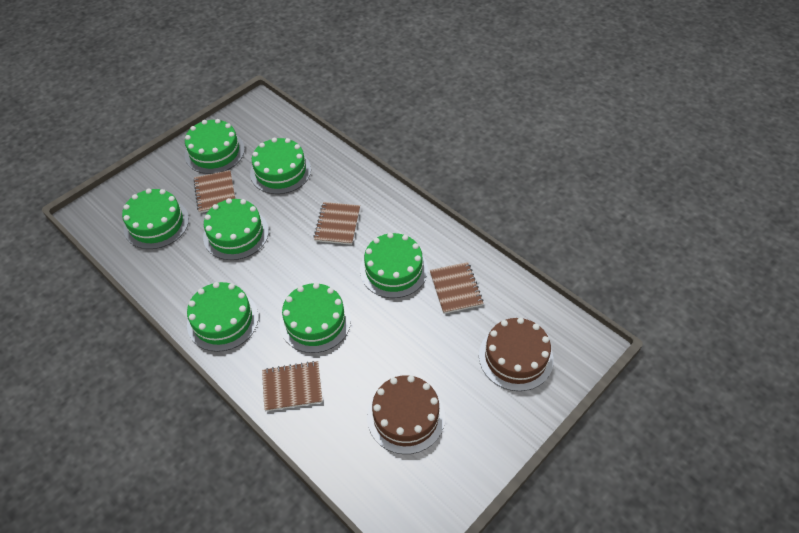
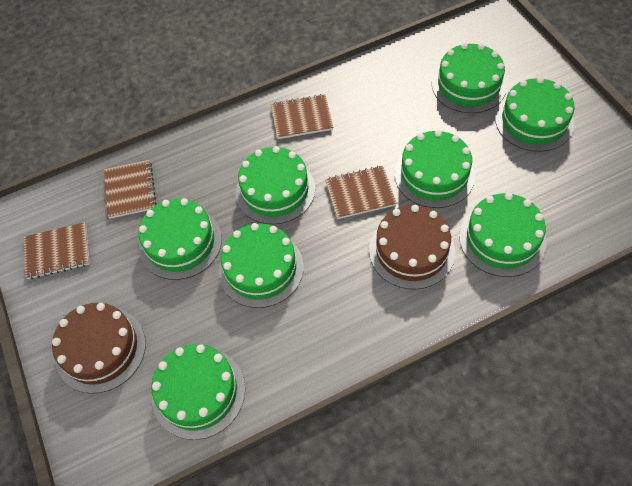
green cake: 7 -> 8

